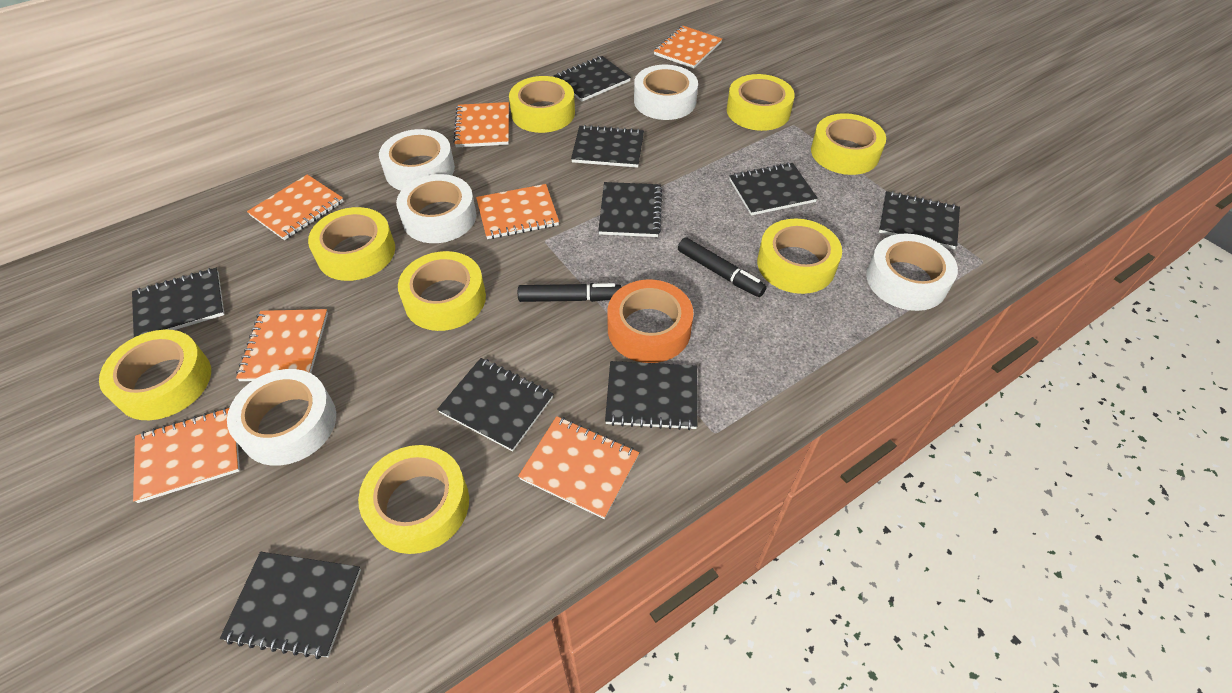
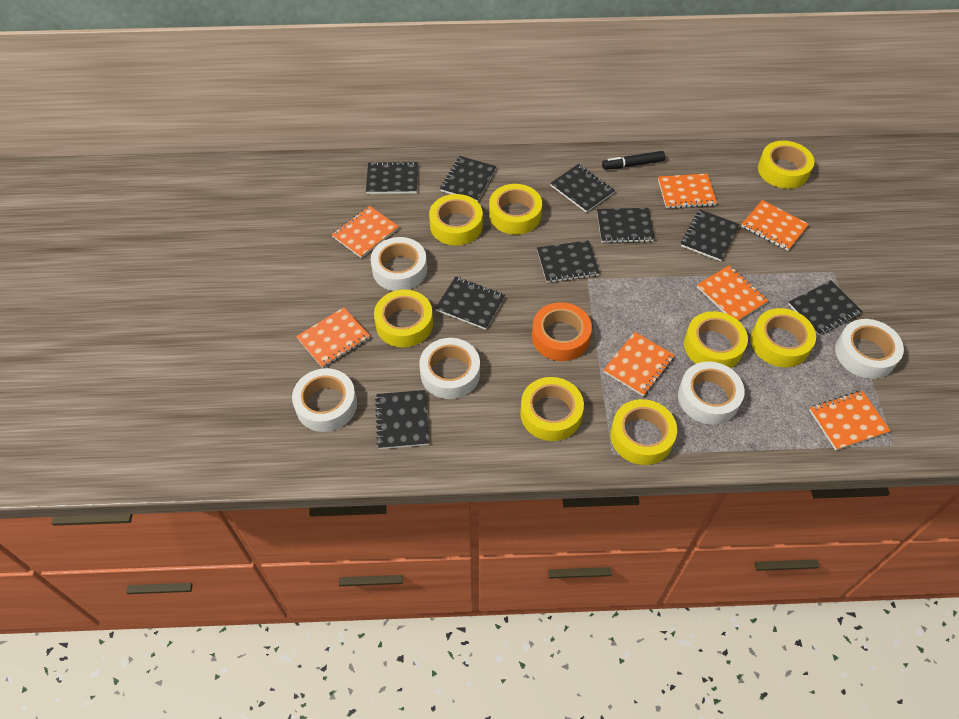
black marker: 2 -> 1

